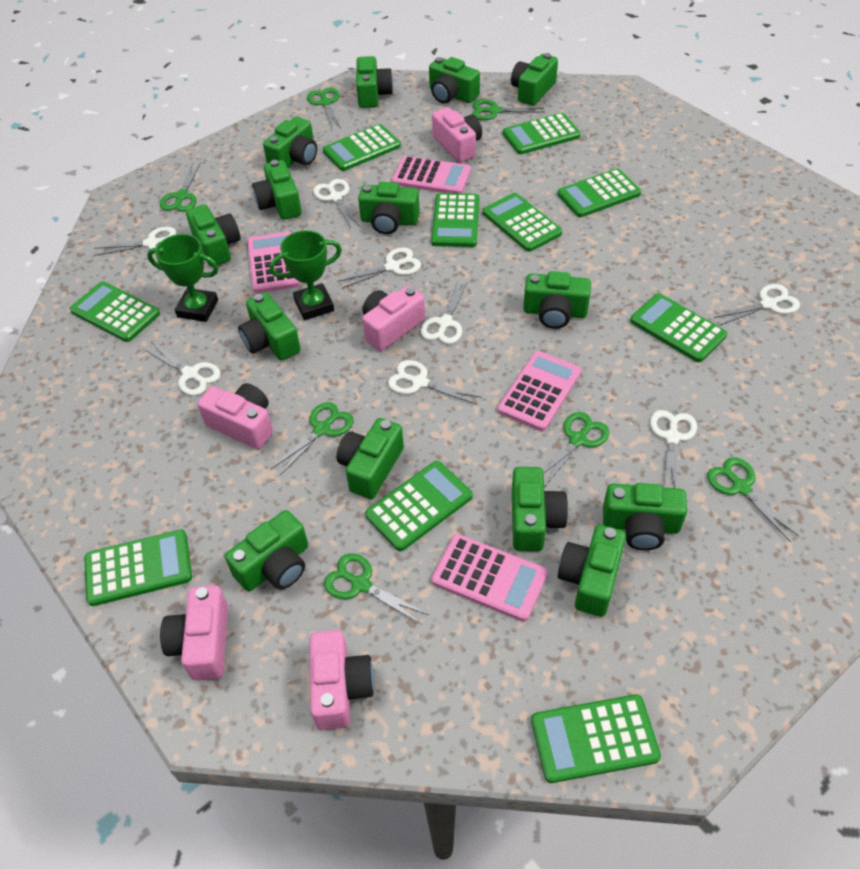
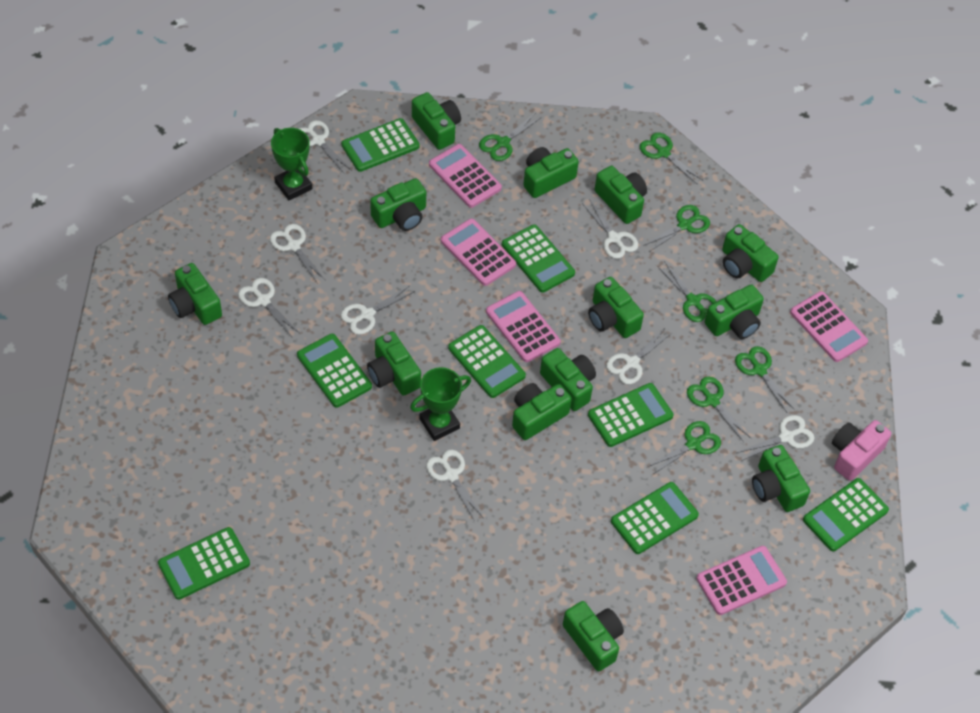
green calculator: 10 -> 8
green camera: 14 -> 13
pink calculator: 4 -> 5
pink camera: 5 -> 1

